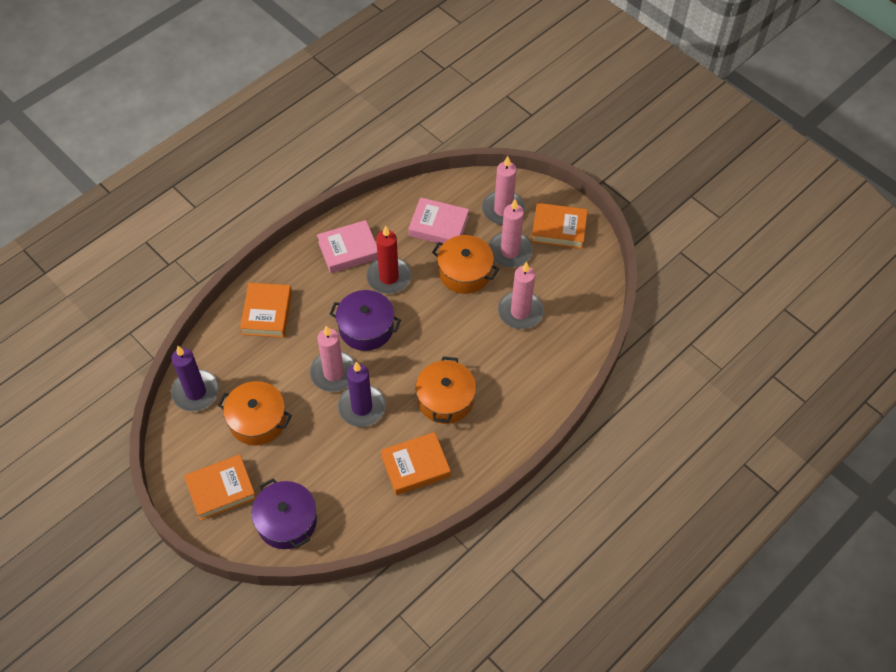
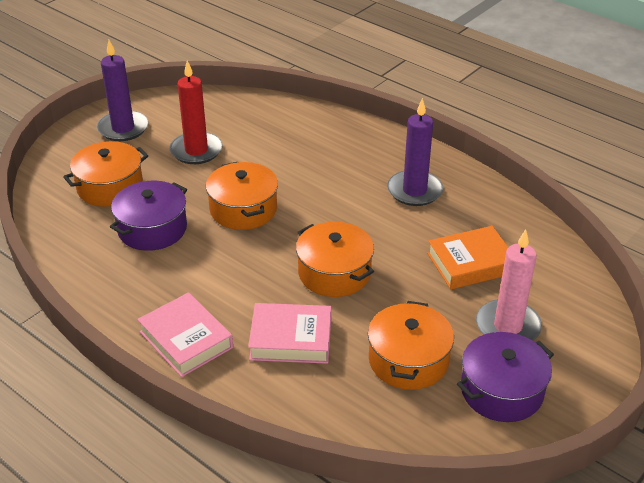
orange book: 4 -> 1
orange pot: 3 -> 4
pink candle: 4 -> 1

